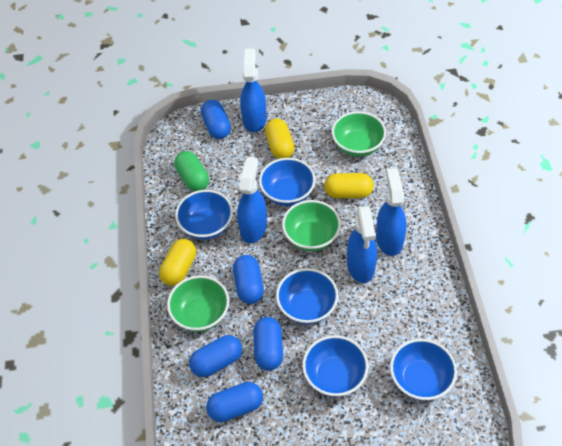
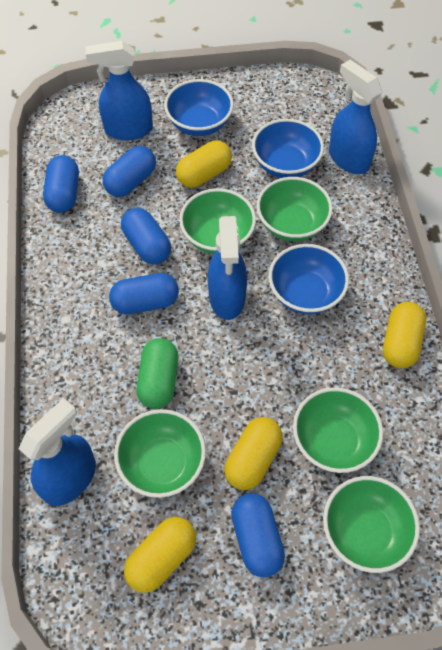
blue bowl: 5 -> 3
green bowl: 3 -> 5
yellow capsule: 3 -> 4

